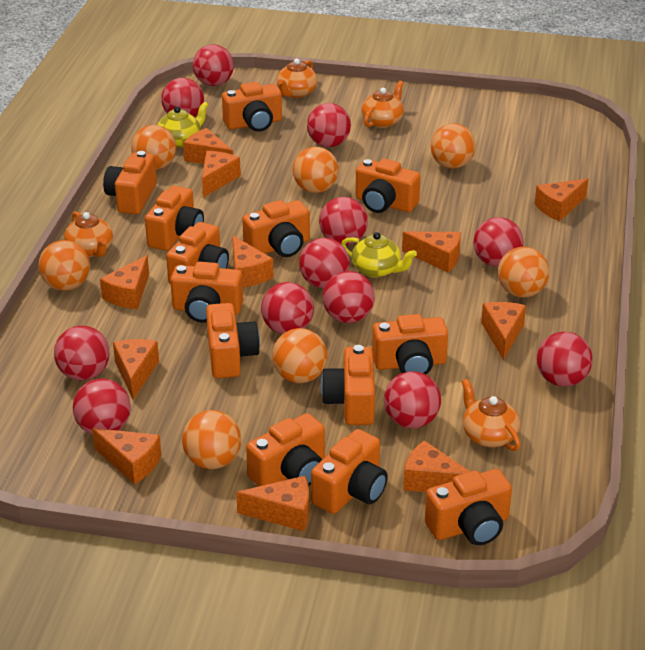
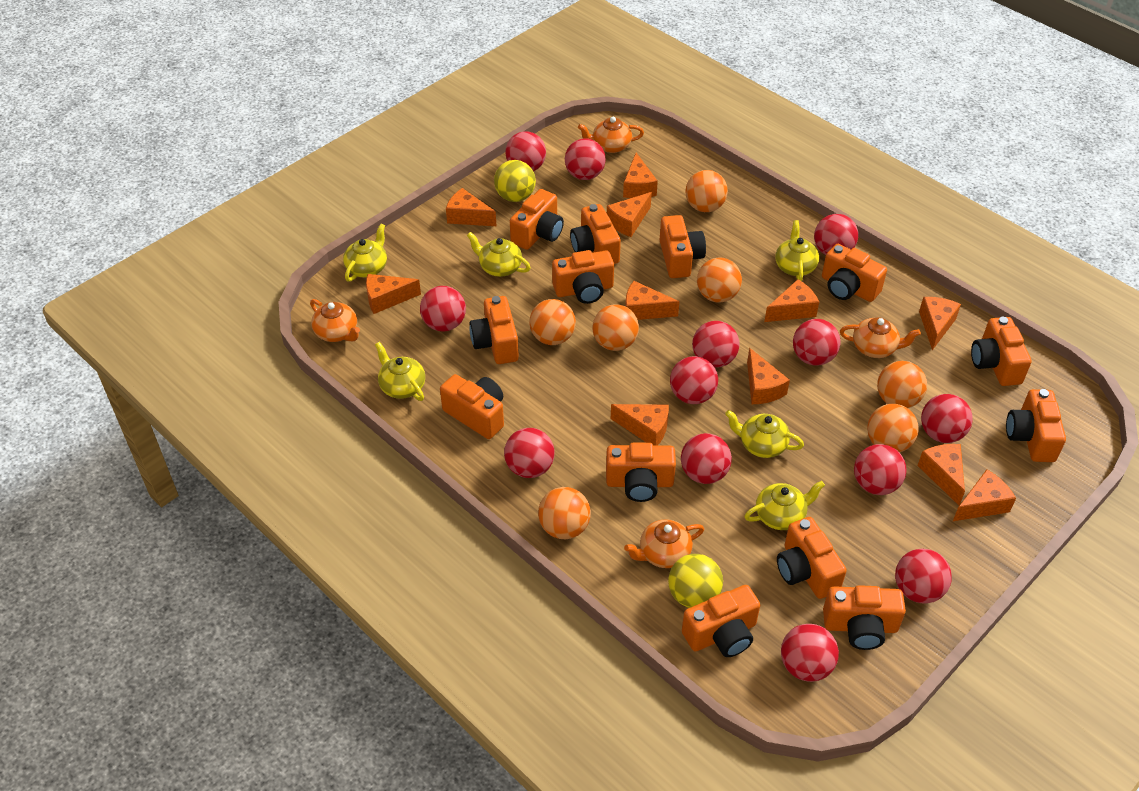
red ball: 12 -> 13
yellow ball: 0 -> 2
yellow teapot: 2 -> 6

